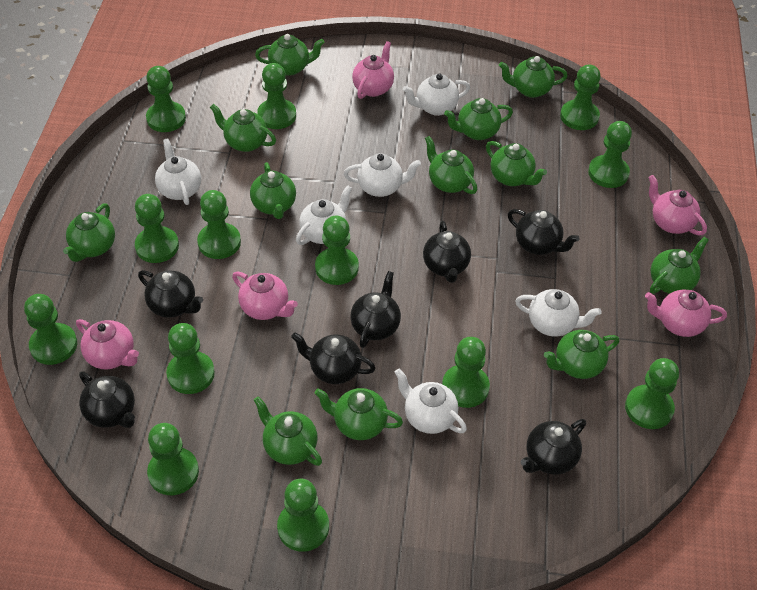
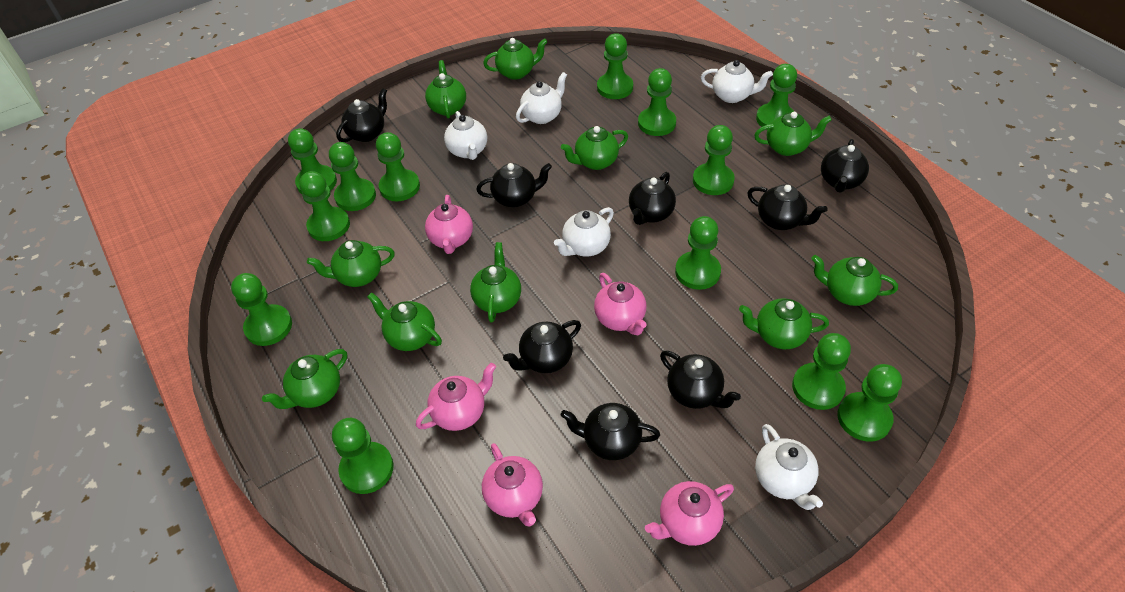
black teapot: 7 -> 8
green teapot: 12 -> 10
white teapot: 6 -> 5

